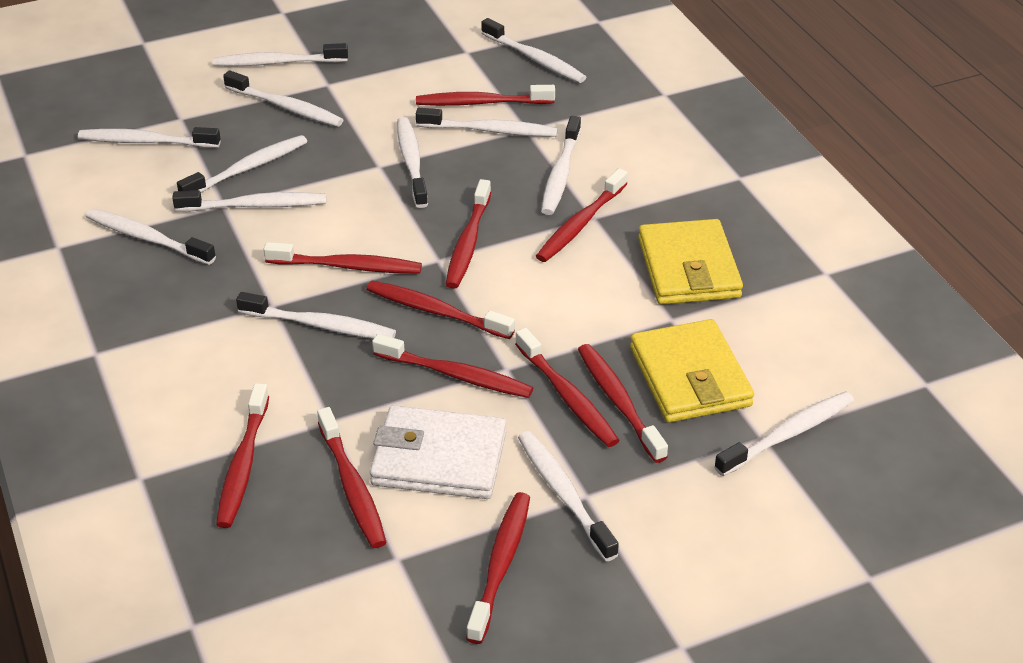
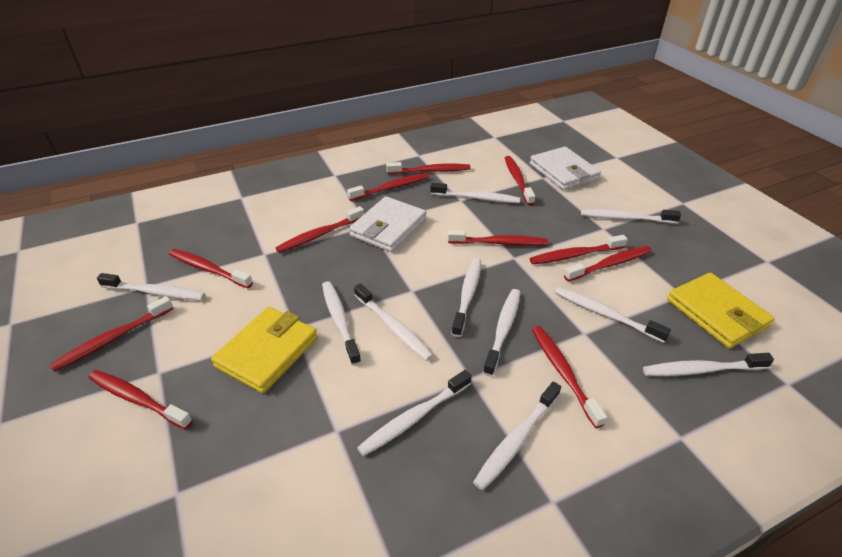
white toothbrush: 13 -> 11
white wallet: 1 -> 2

